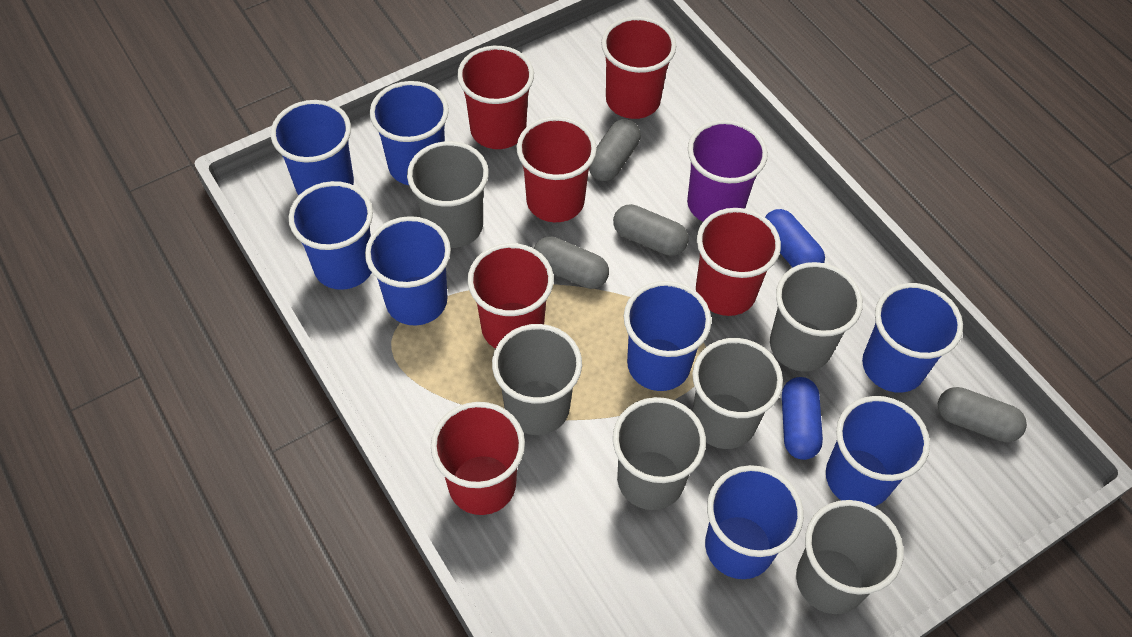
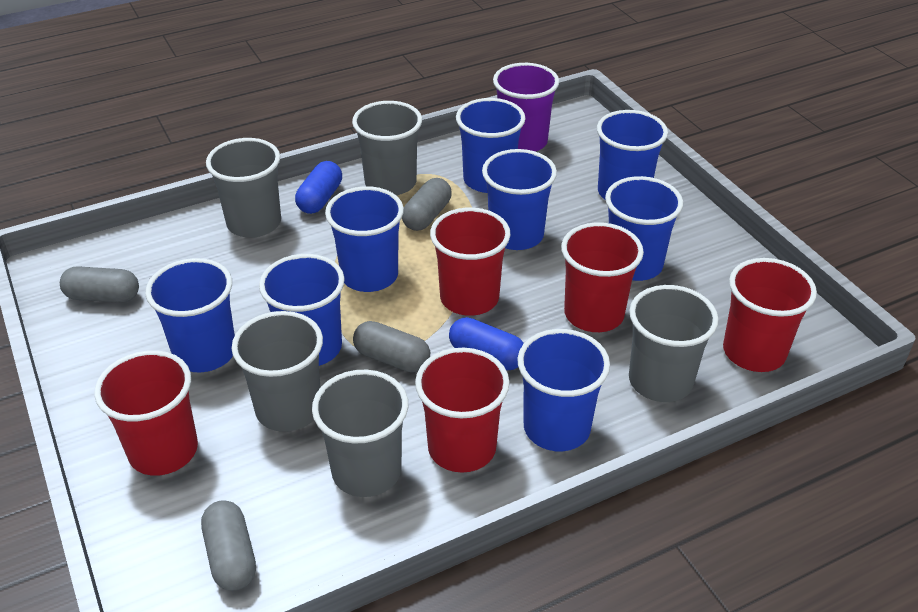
grey cup: 6 -> 5
red cup: 6 -> 5

